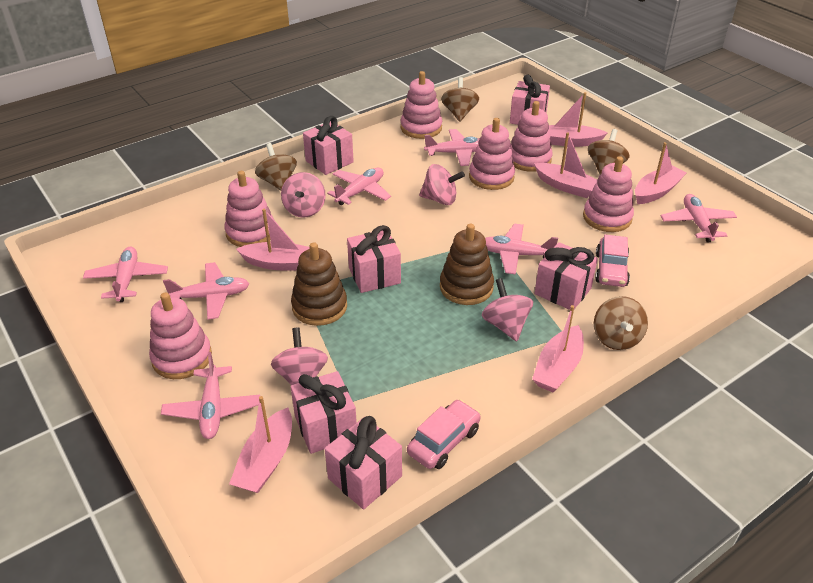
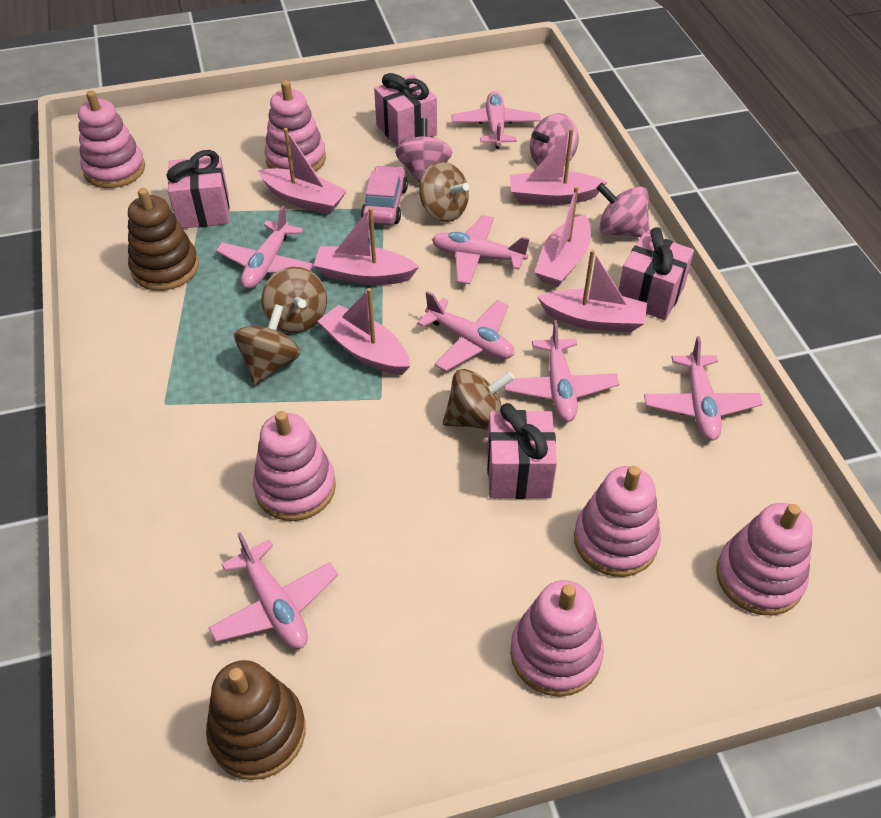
pink car: 2 -> 1
pink gift: 6 -> 4
pink spinning top: 4 -> 3

